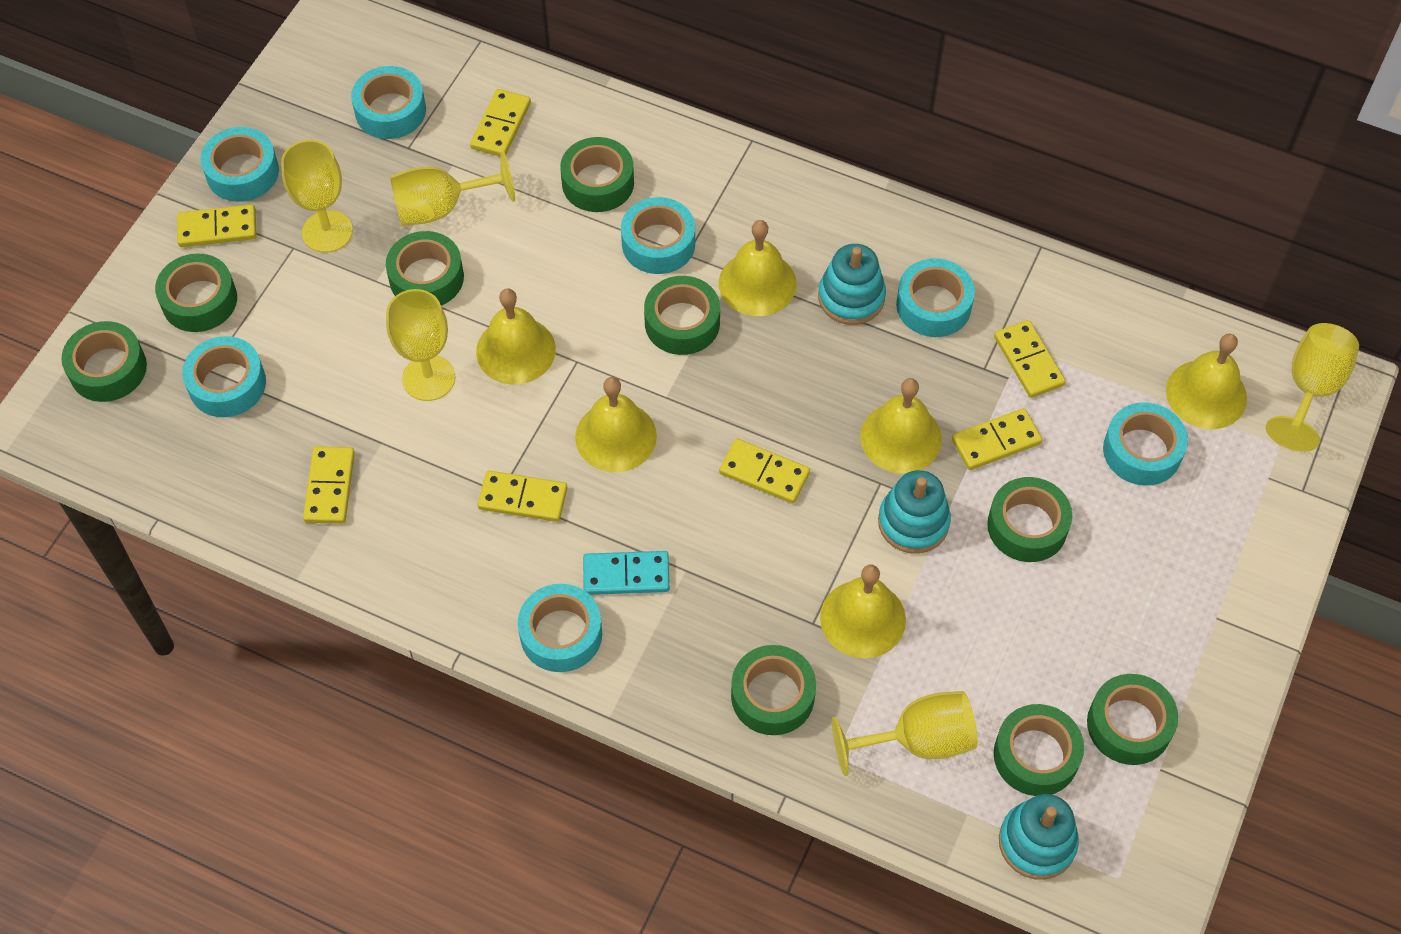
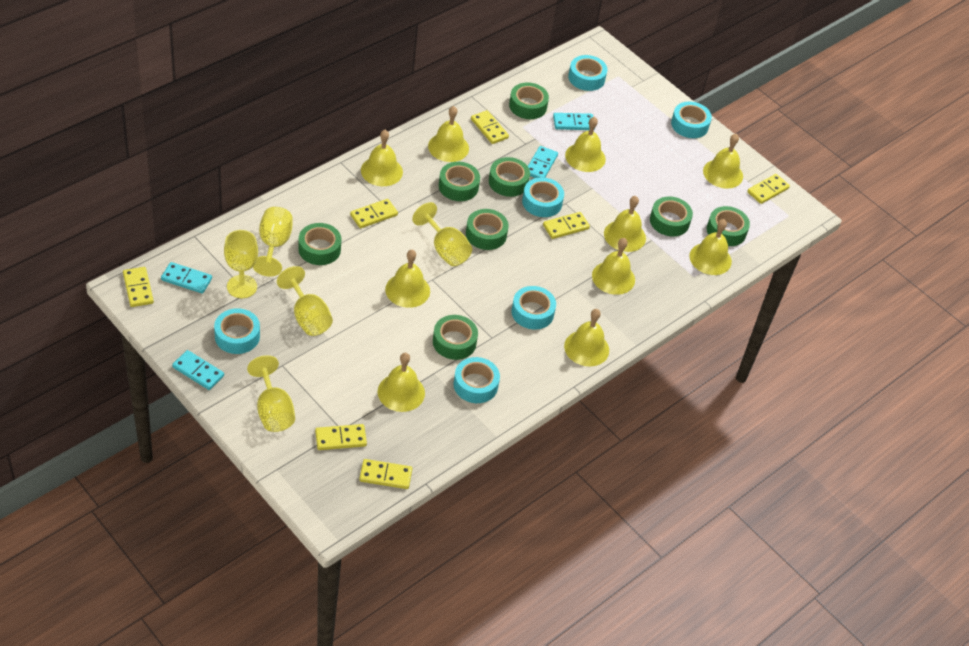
green tape: 9 -> 8
turquoise domino: 1 -> 4
turquoise stacking toy: 3 -> 0
turquoise tape: 7 -> 6
yellow bell: 6 -> 10

